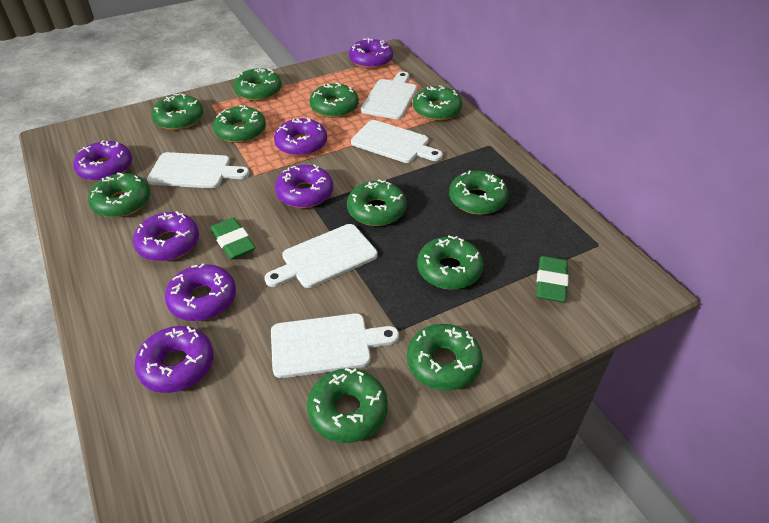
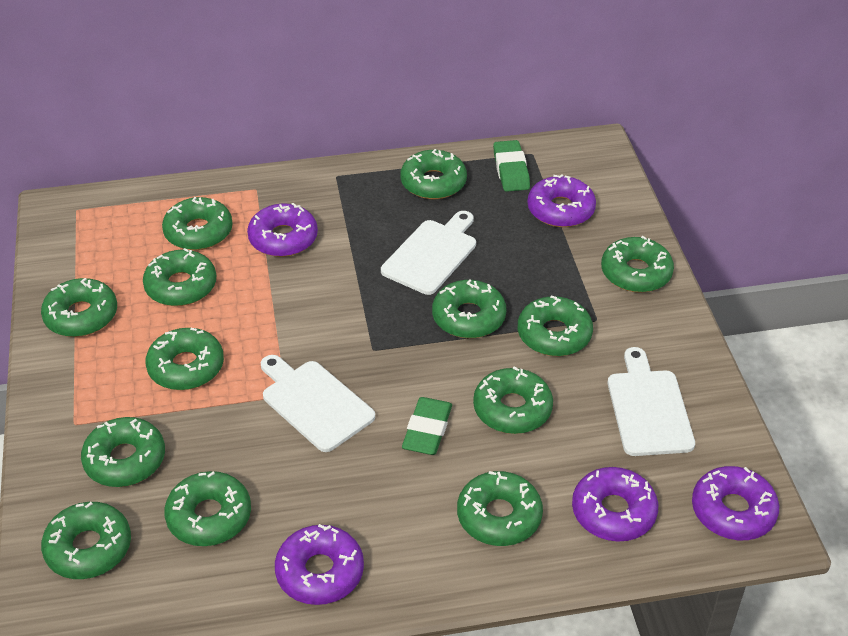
green donut: 11 -> 13
purple donut: 7 -> 5
white cutting board: 5 -> 3

